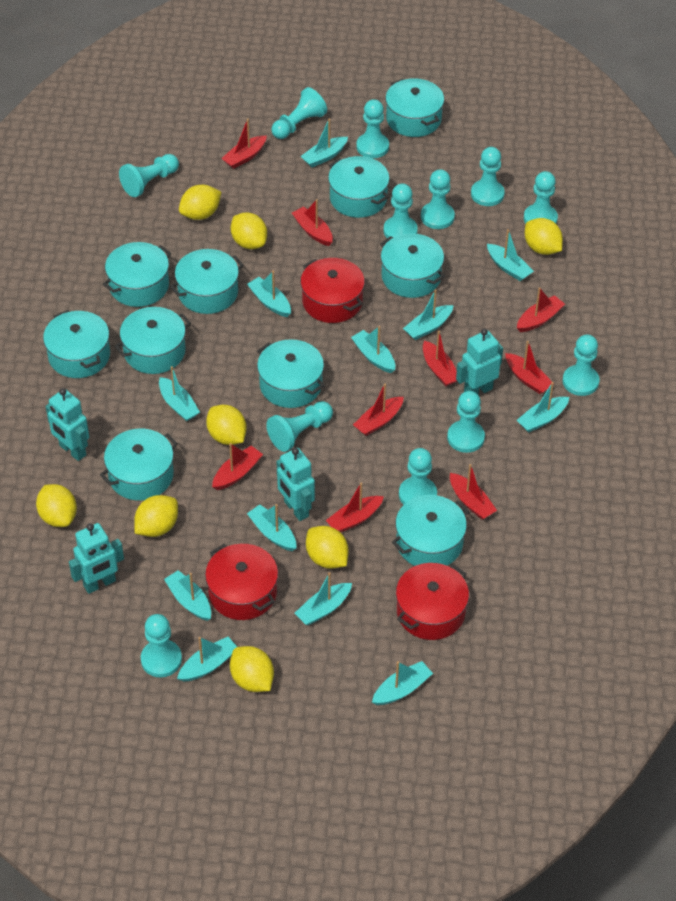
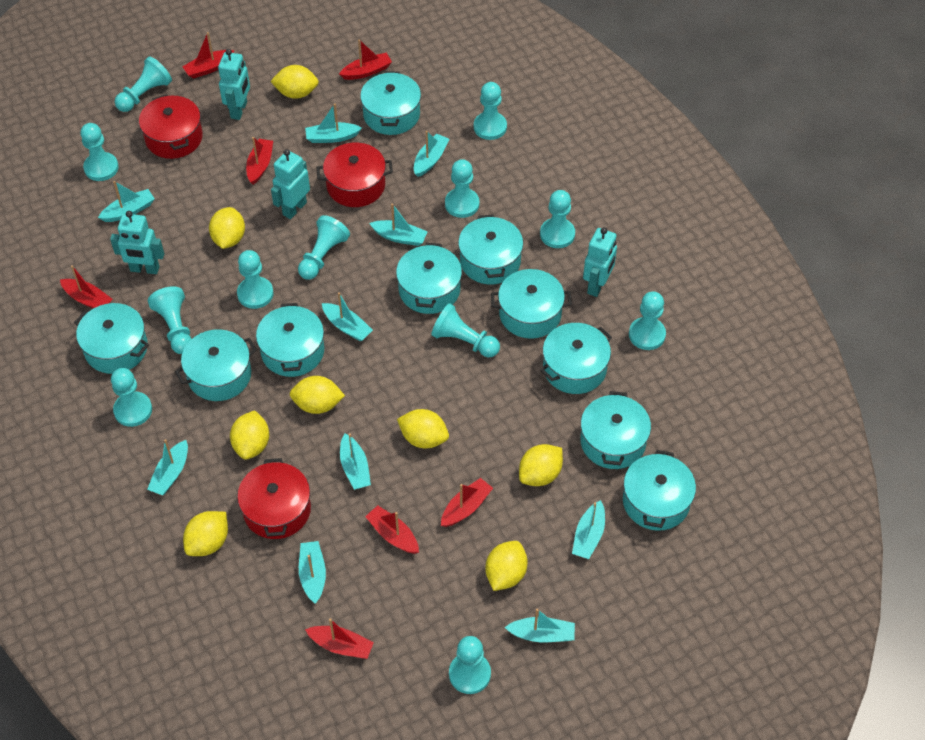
red boat: 9 -> 7
turquoise boat: 12 -> 10

